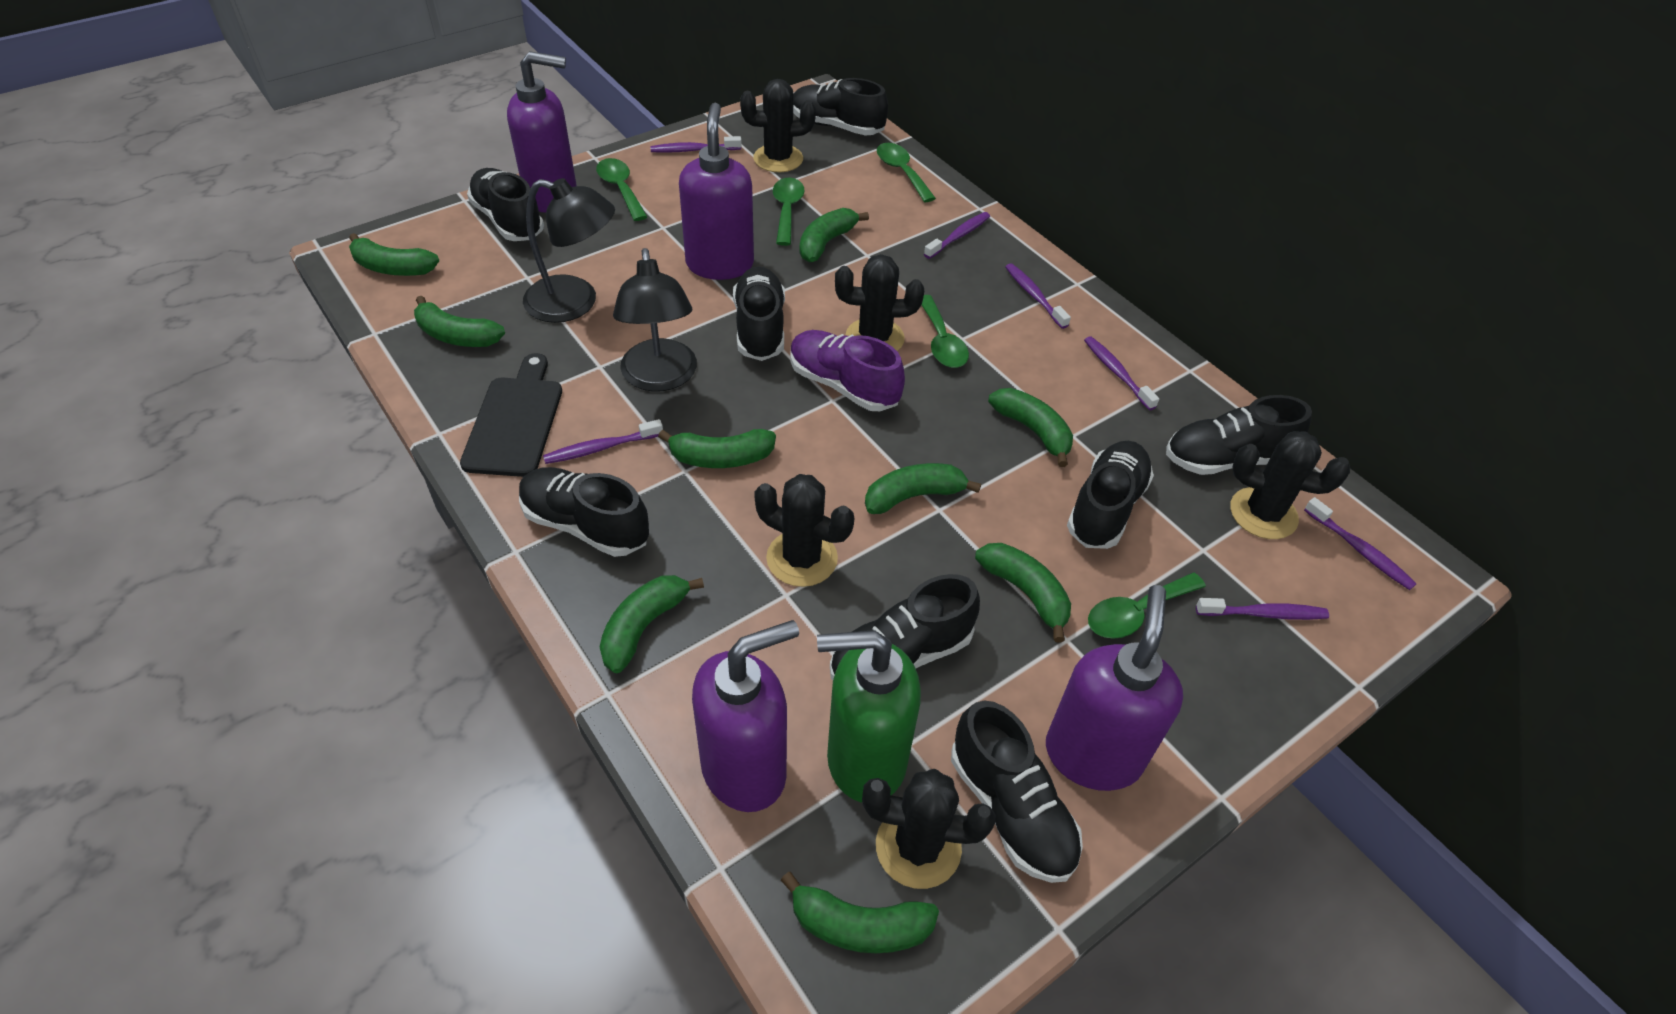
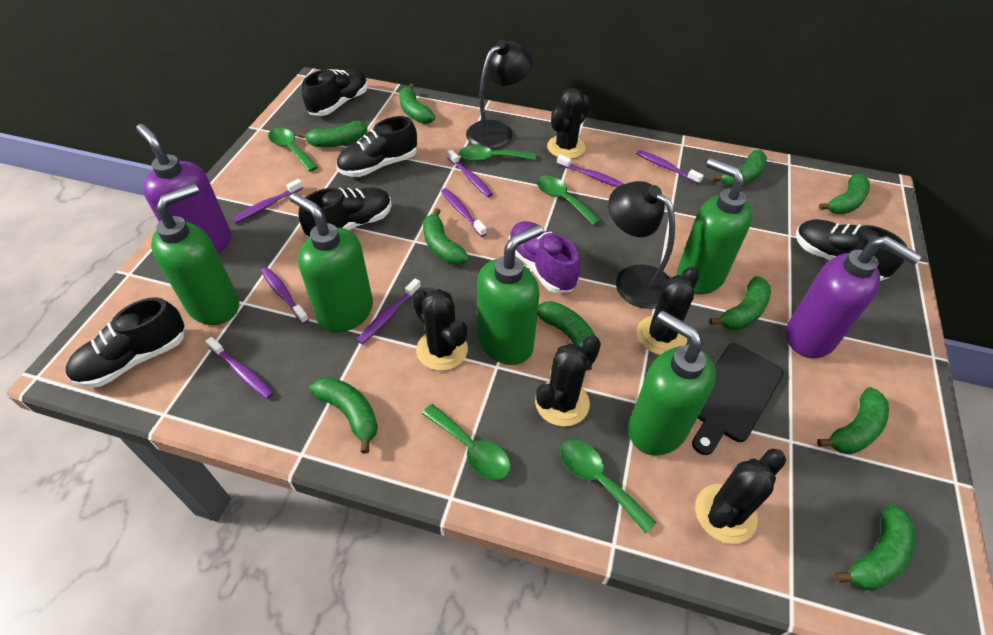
black shoe: 8 -> 5
green banana: 9 -> 10
green soap dispenser: 1 -> 5
purple soap dispenser: 4 -> 2
purple toothbrush: 7 -> 8

